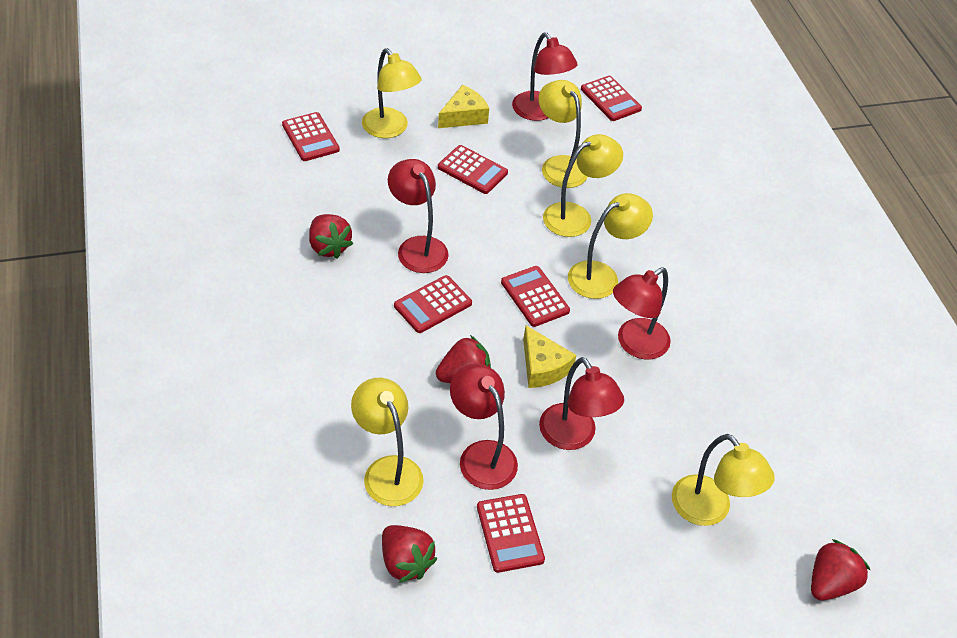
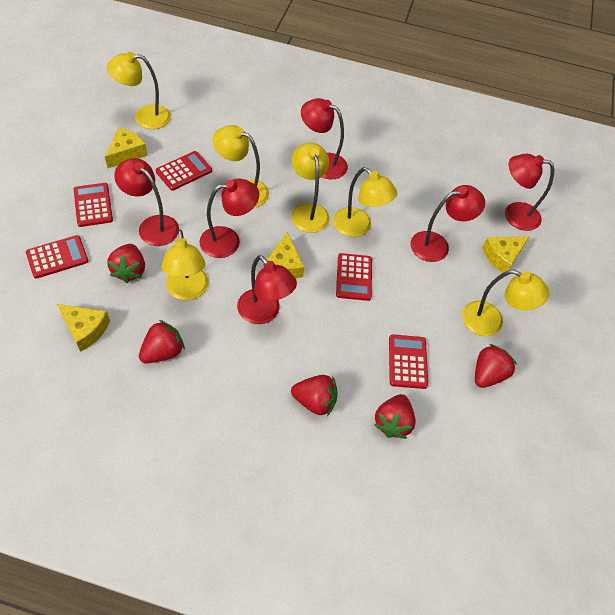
red calculator: 6 -> 5
red lamp: 5 -> 6
red strawberry: 4 -> 5
yellow cheese: 2 -> 4

